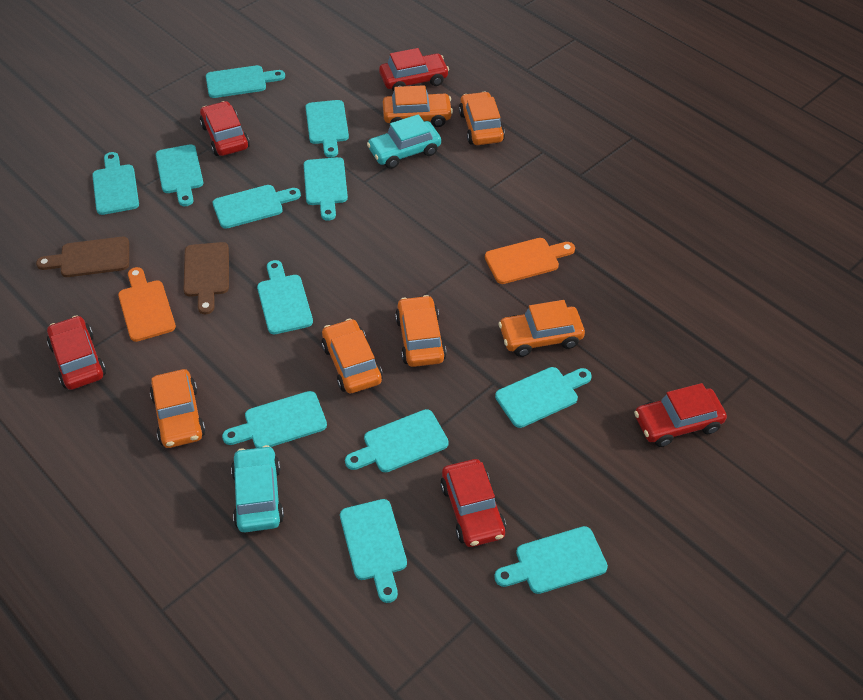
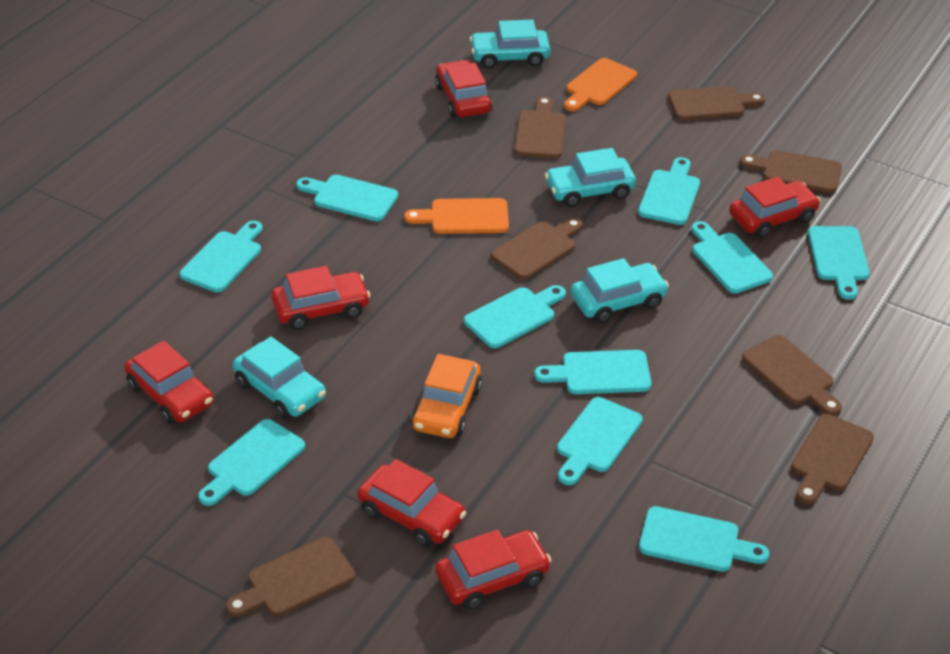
brown cutting board: 2 -> 7
orange car: 6 -> 1
red car: 5 -> 6
turquoise car: 2 -> 4
turquoise cutting board: 12 -> 10

